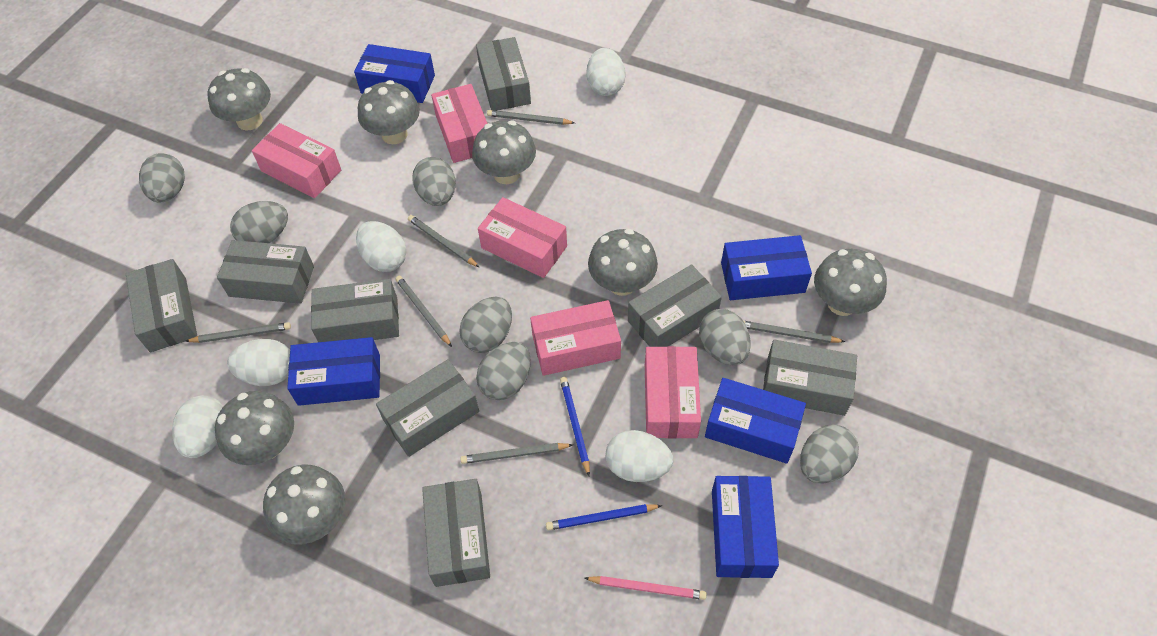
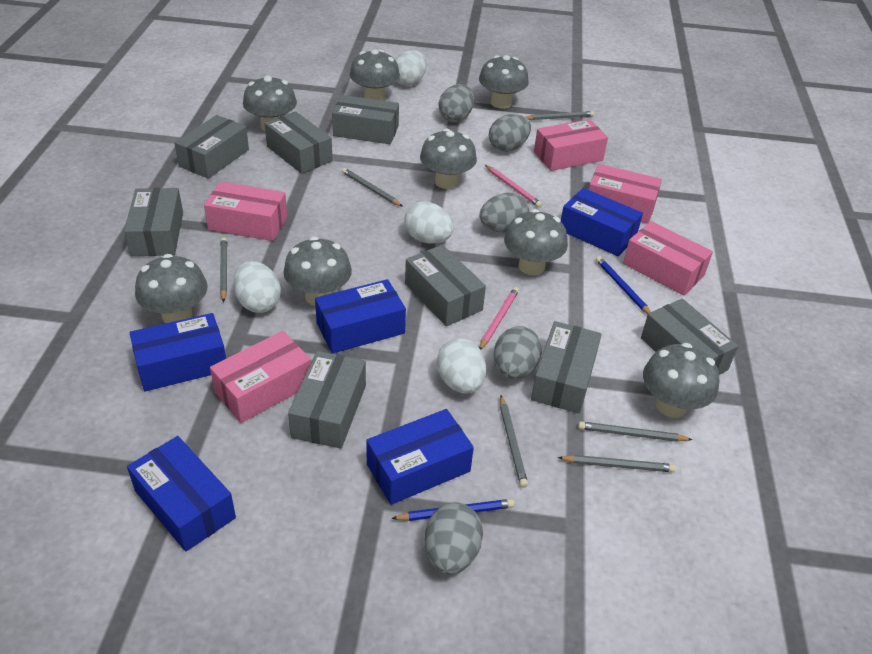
grey egg: 7 -> 5
grey mushroom: 7 -> 8
pink pencil: 1 -> 2
white egg: 5 -> 4

